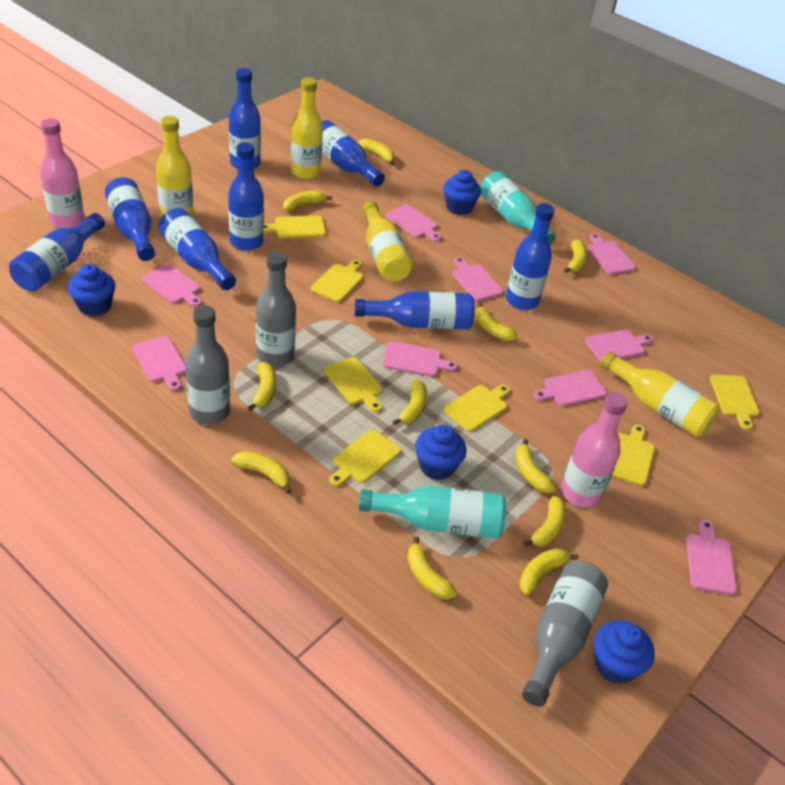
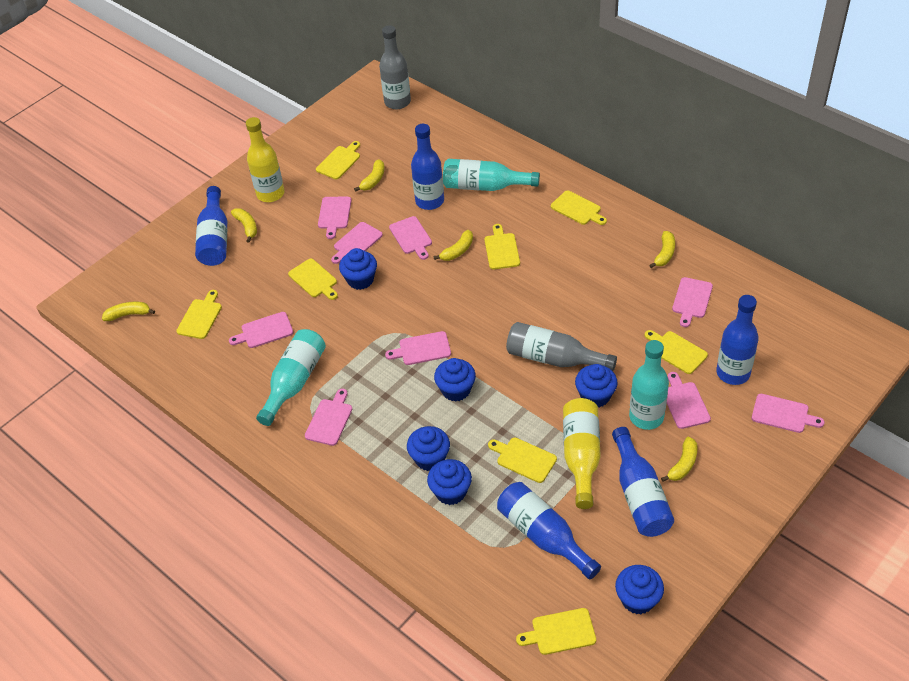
blue bottle: 8 -> 5
blue cupcake: 4 -> 6
grey bottle: 3 -> 2
pink bottle: 2 -> 0
turquoise bottle: 2 -> 3
yellow banana: 11 -> 6
yellow bottle: 4 -> 2
yellow cutting board: 7 -> 8

